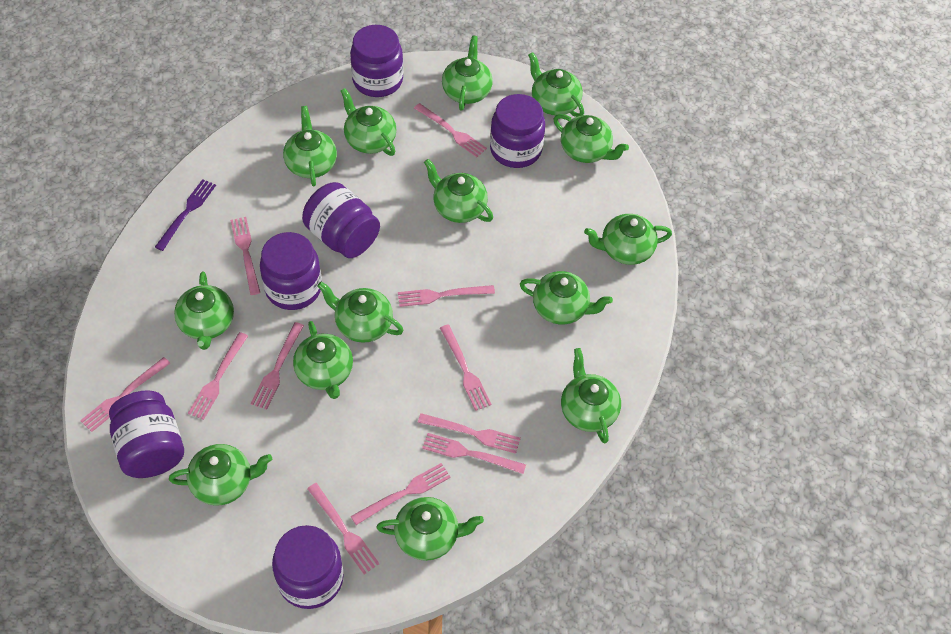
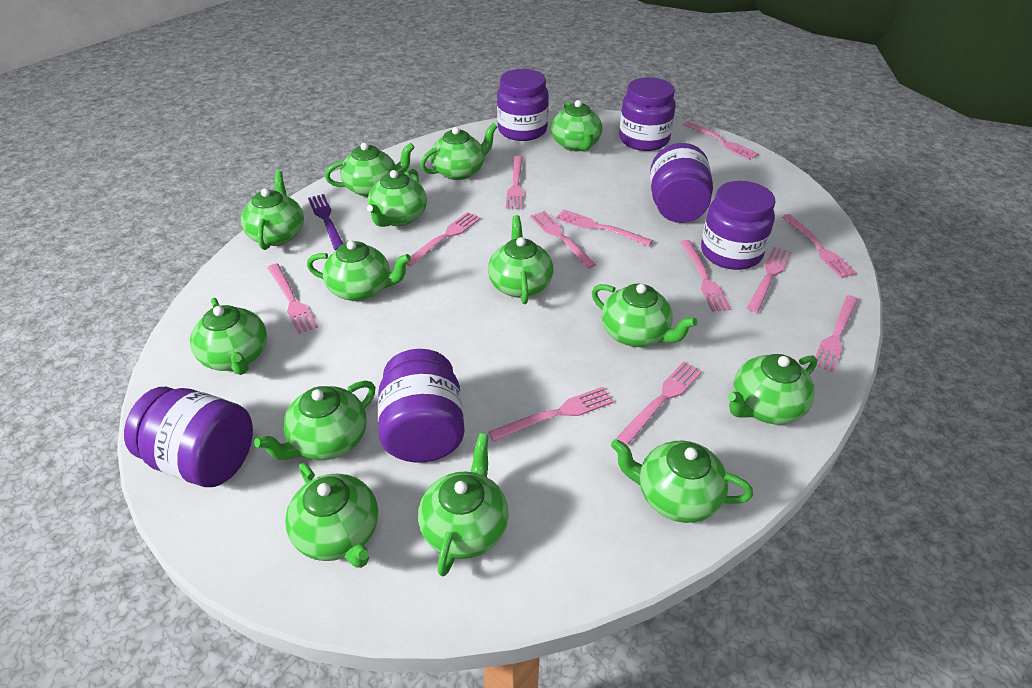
pink fork: 11 -> 12

